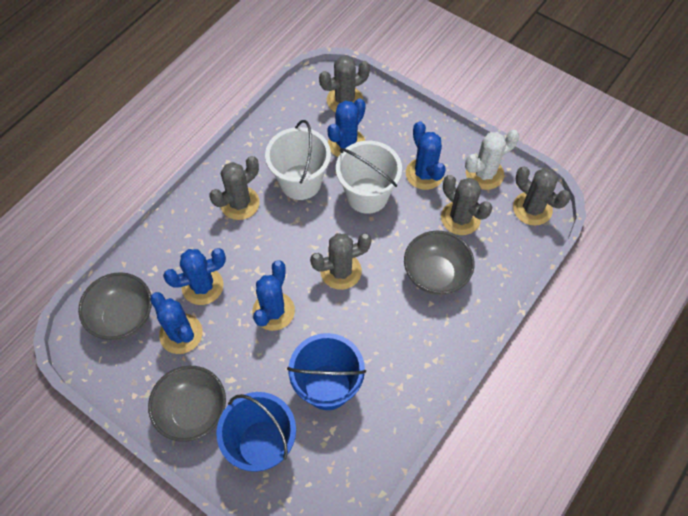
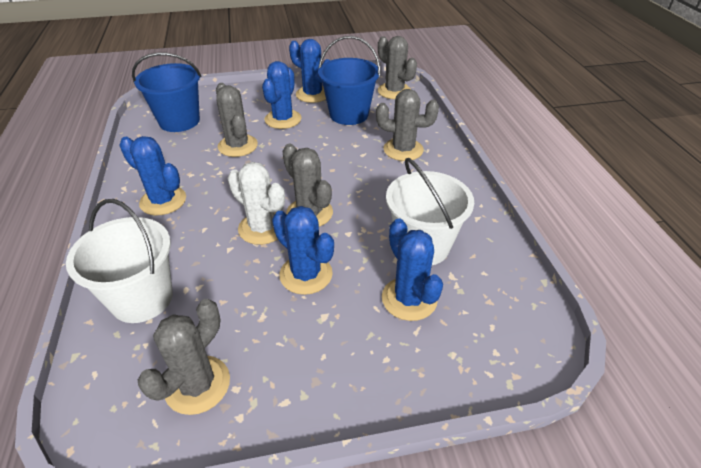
grey bowl: 3 -> 0

